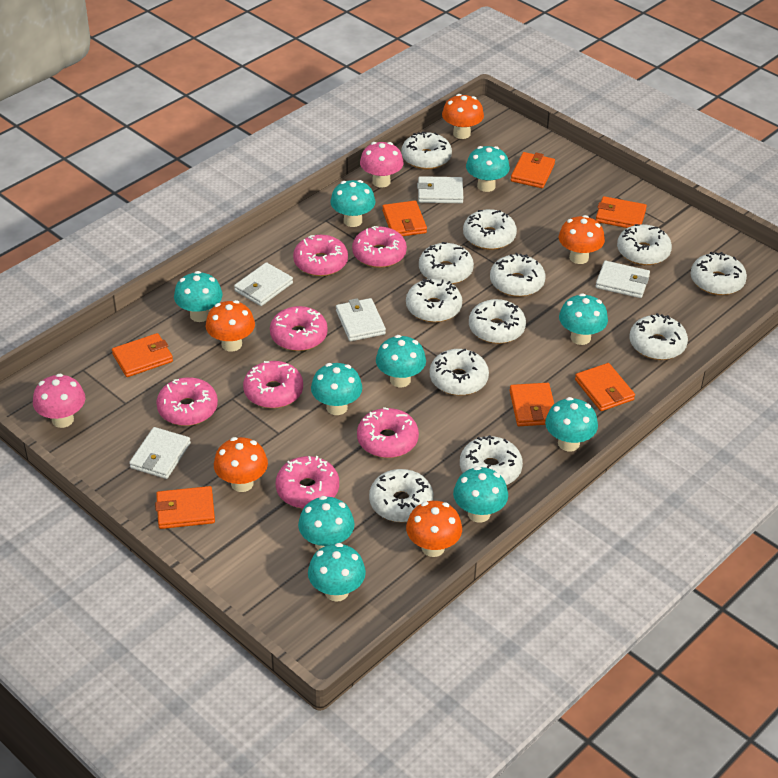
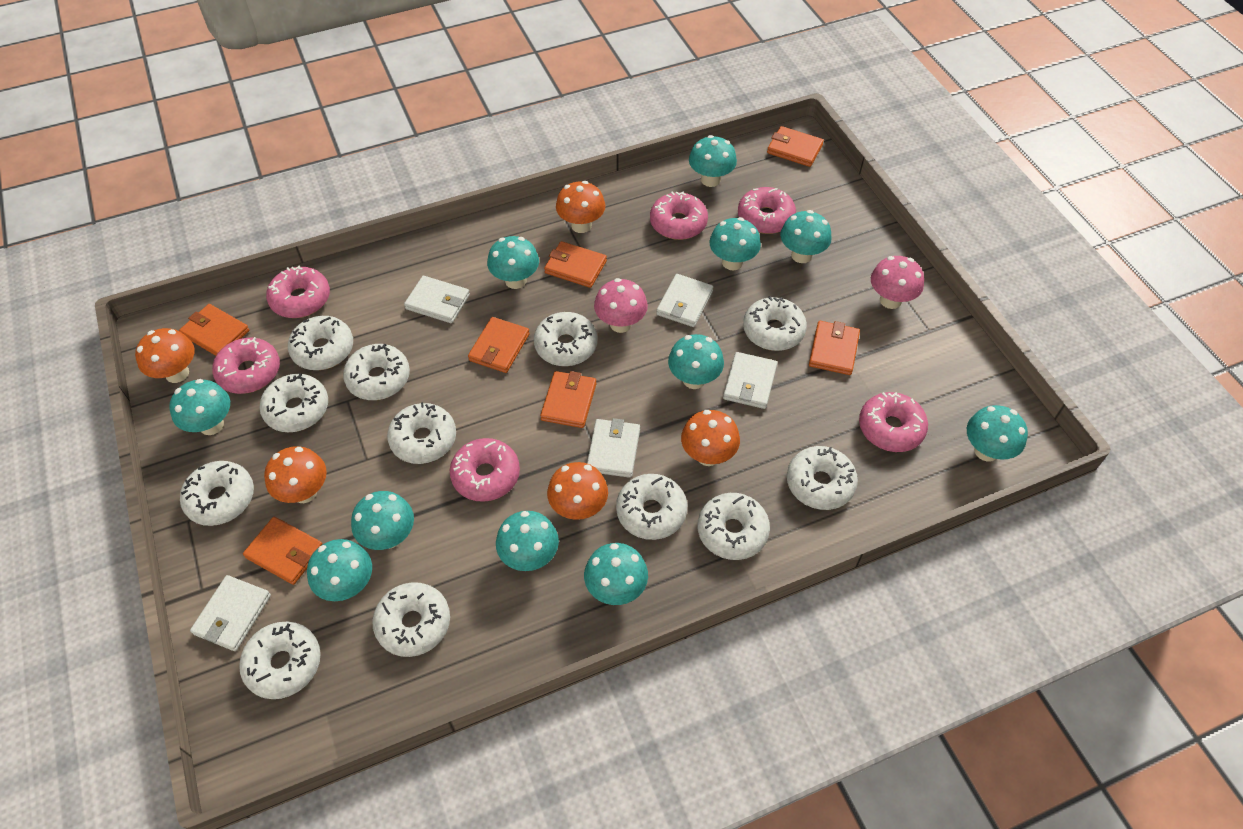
pink donut: 7 -> 6
turquoise mushroom: 10 -> 11

